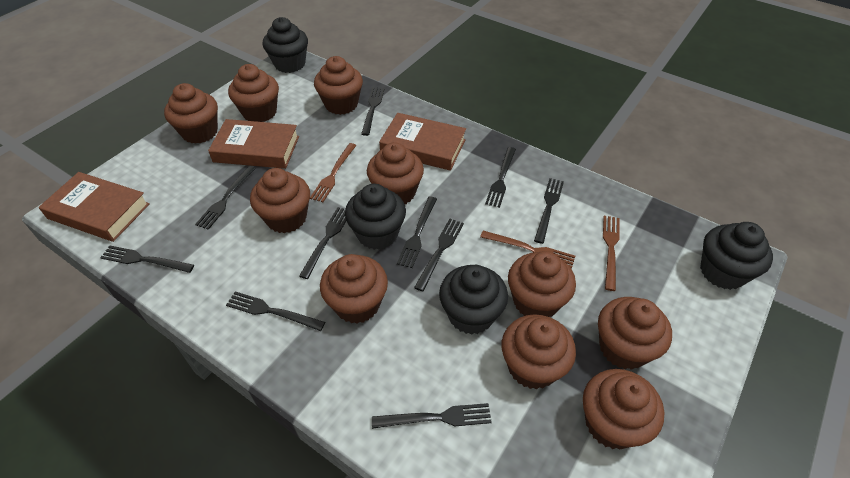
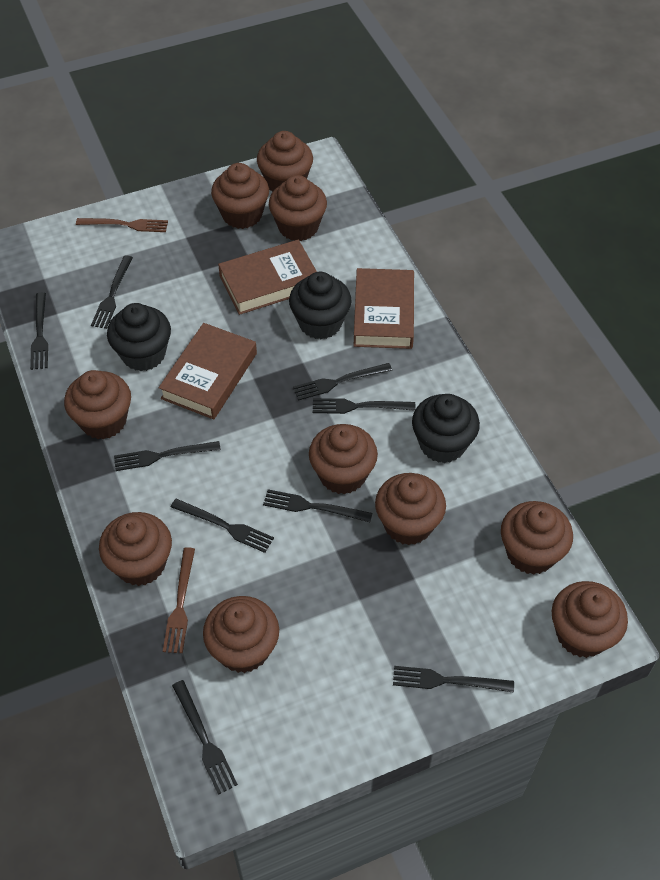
black cupcake: 4 -> 3
black fork: 10 -> 9
brown fork: 3 -> 2

